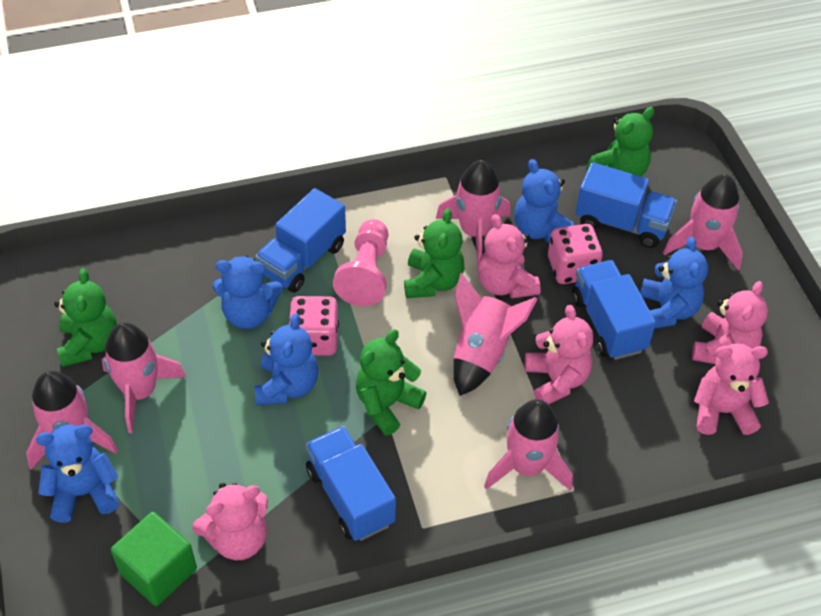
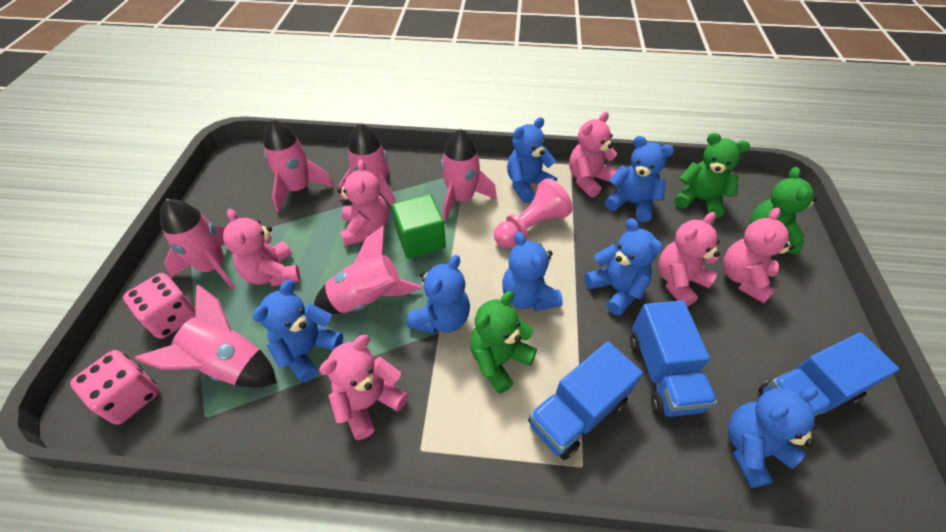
blue teddy bear: 5 -> 7
blue truck: 4 -> 3
green teddy bear: 4 -> 3
pink teddy bear: 5 -> 6

